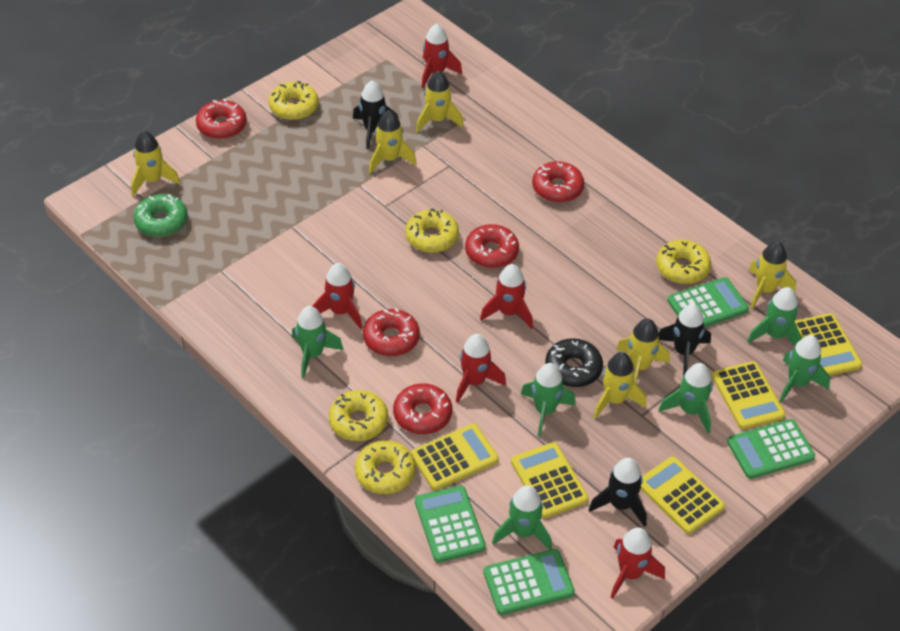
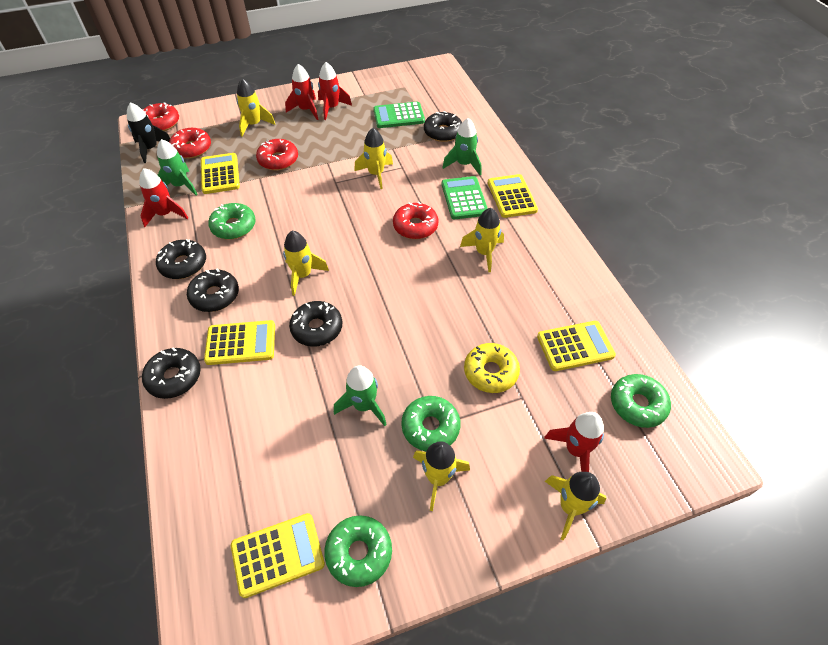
black donut: 1 -> 5
black rocket: 3 -> 1
green calculator: 4 -> 2
green donut: 1 -> 4
green rocket: 6 -> 3
red donut: 5 -> 4
red rocket: 5 -> 4
yellow donut: 5 -> 1

